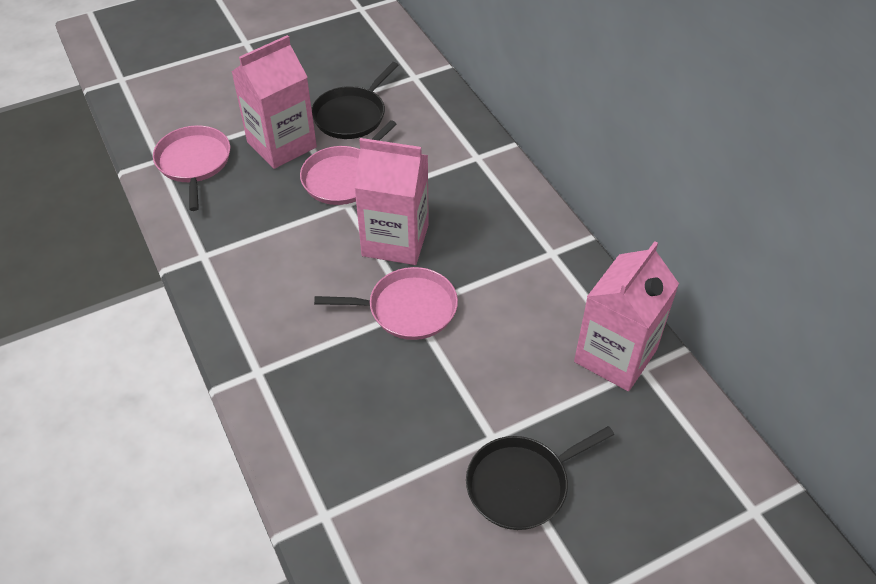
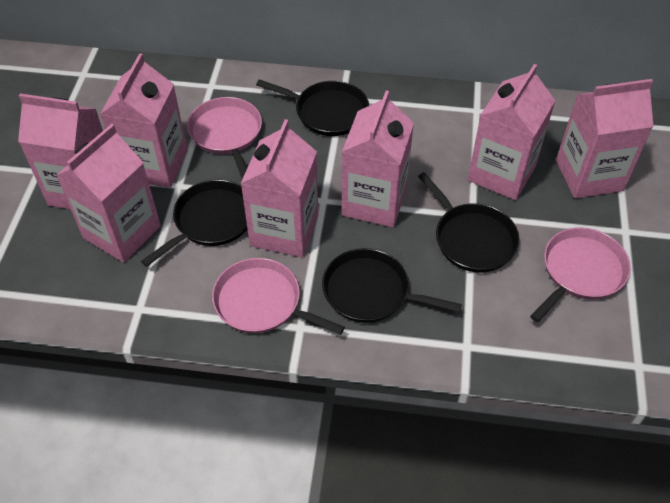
black pan: 2 -> 4
pink carton: 3 -> 7

